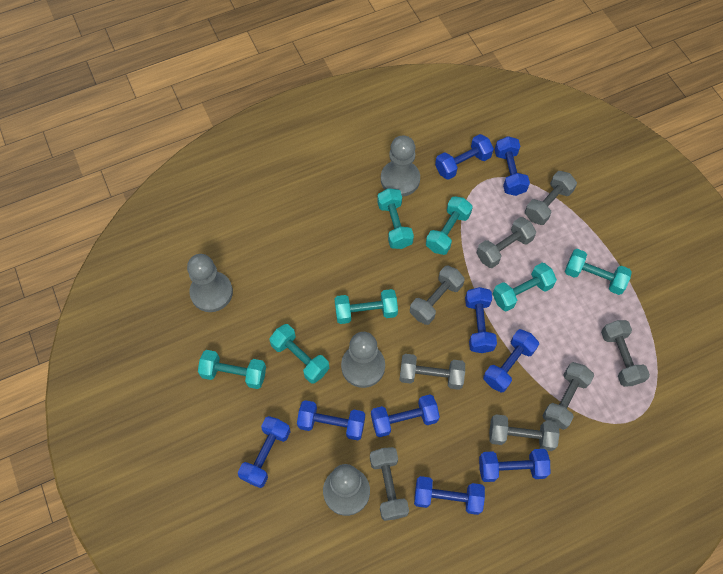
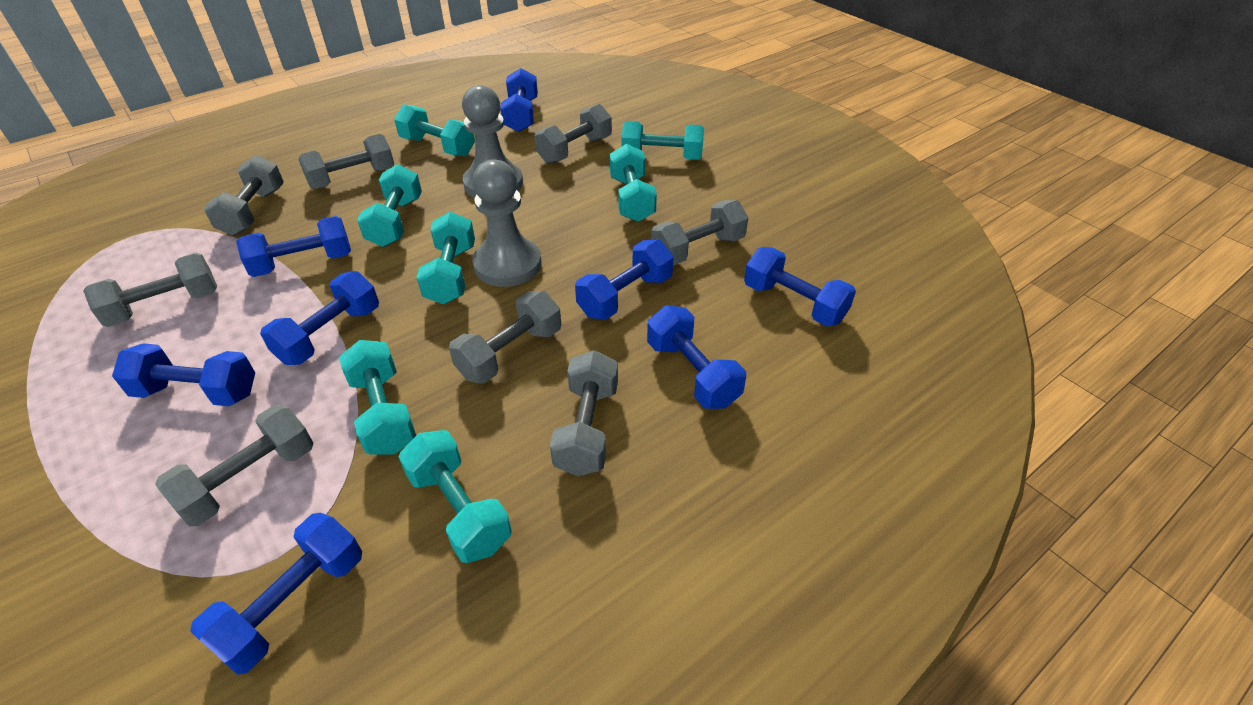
blue dumbbell: 9 -> 8
grey pawn: 4 -> 2

